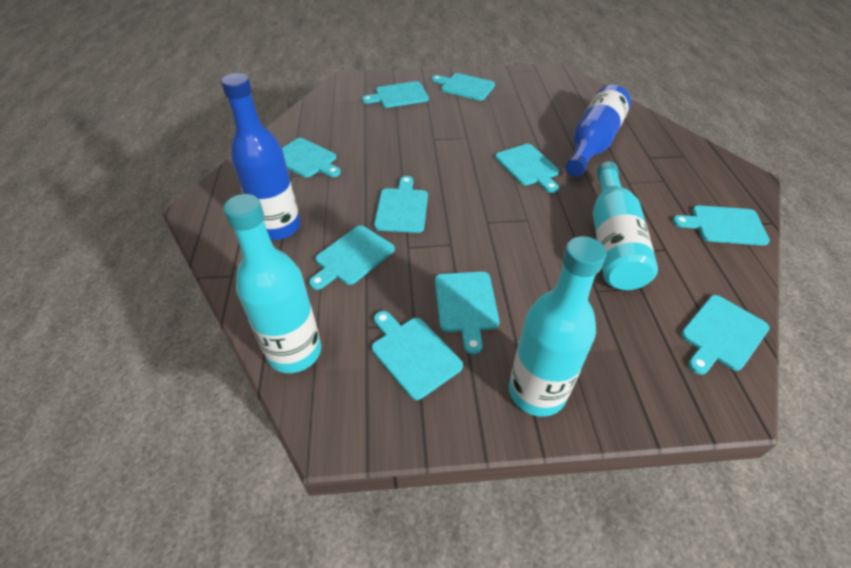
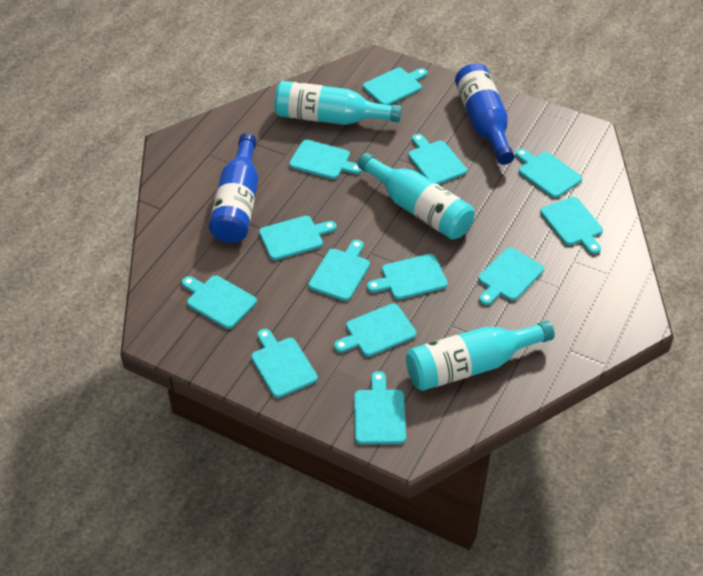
turquoise cutting board: 10 -> 13

